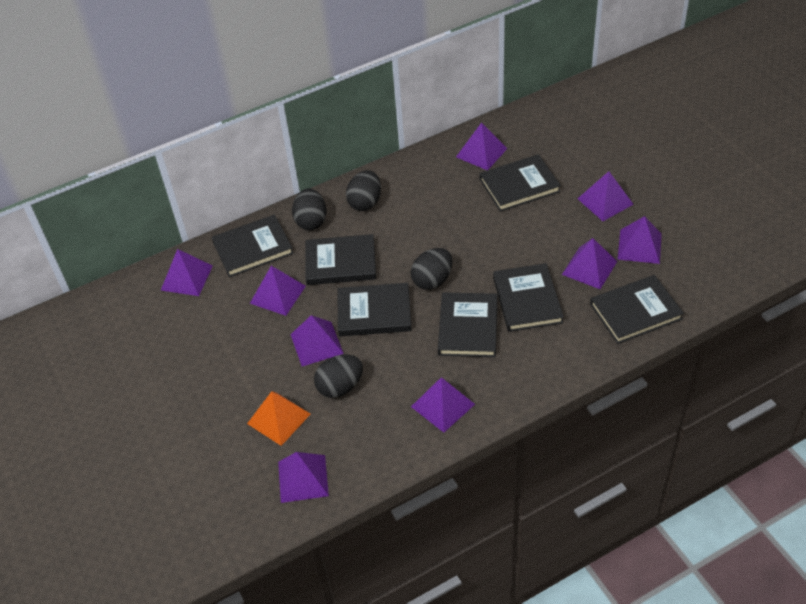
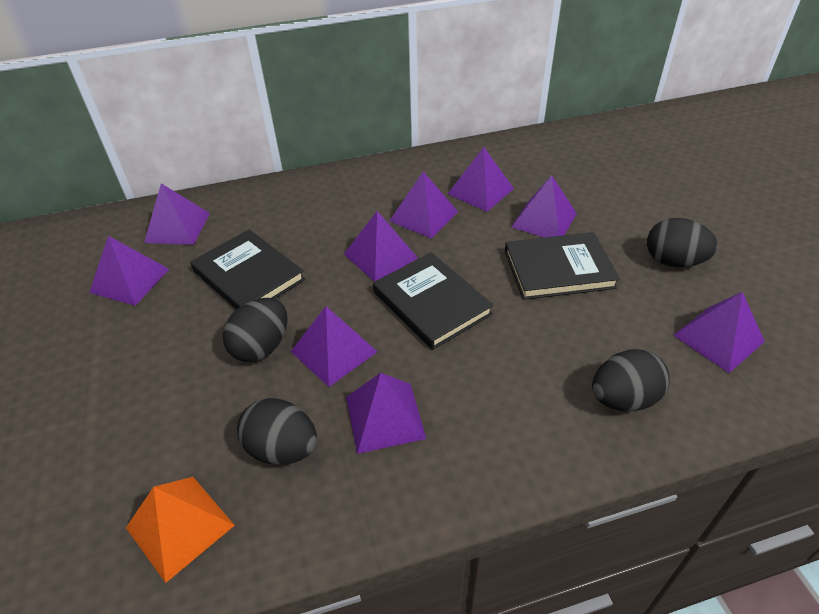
black book: 7 -> 3

